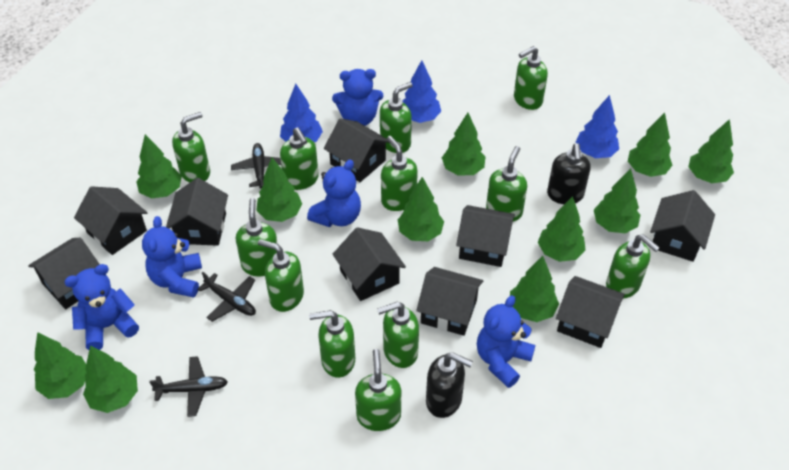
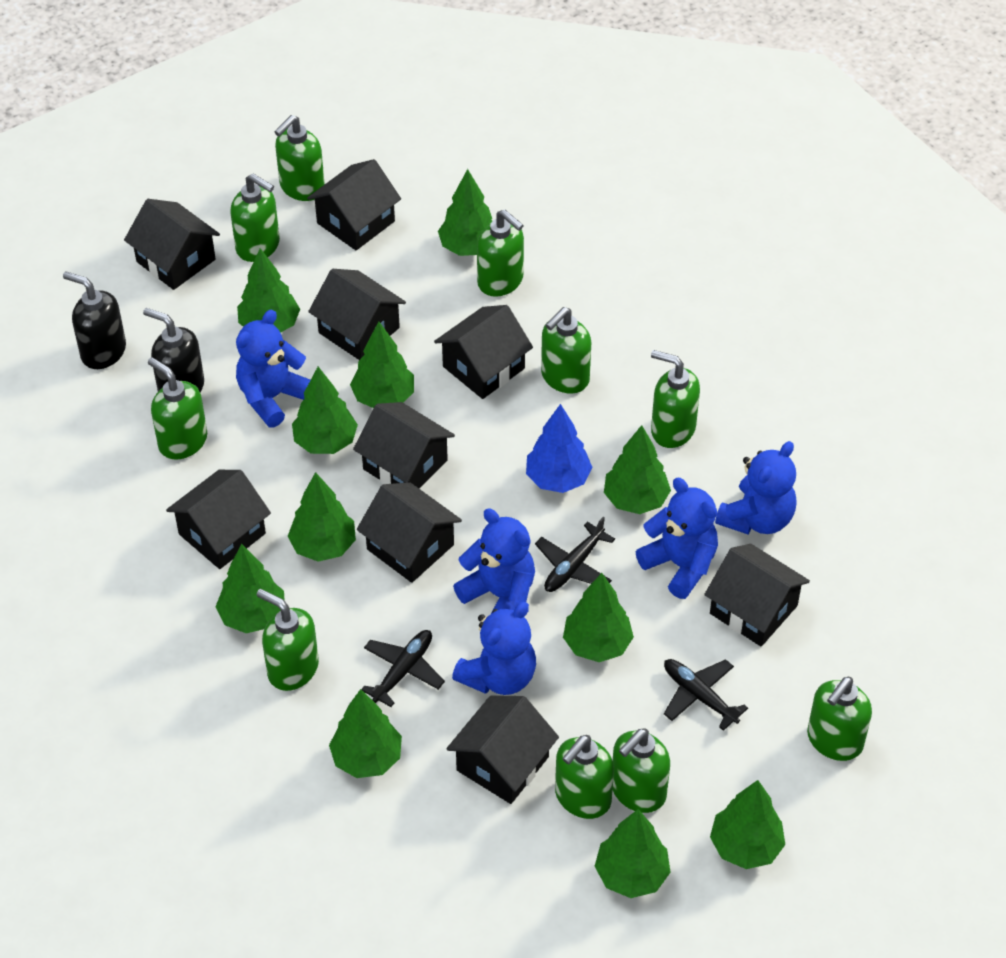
blue tree: 3 -> 1
green soap dispenser: 12 -> 10

